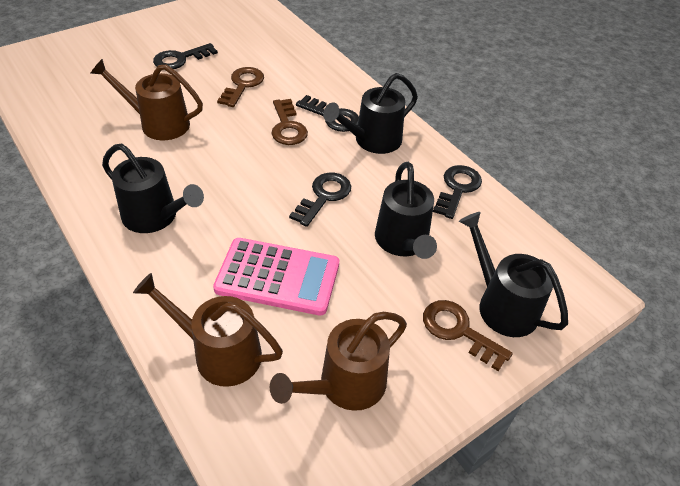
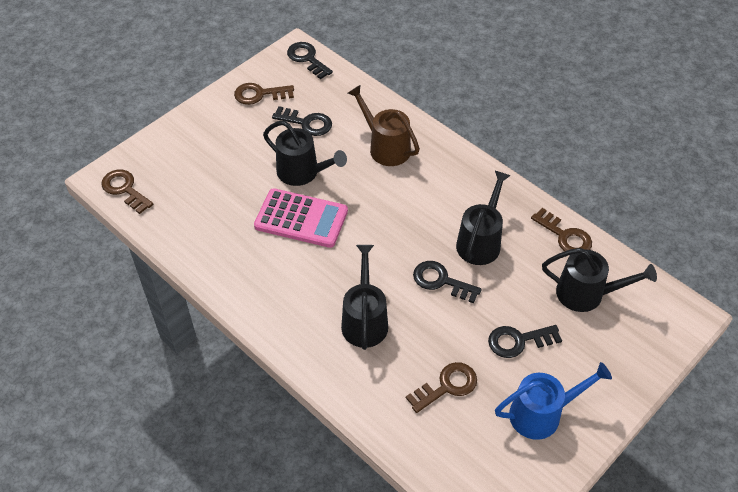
blue watering can: 0 -> 1
brown key: 3 -> 4
brown watering can: 3 -> 1

